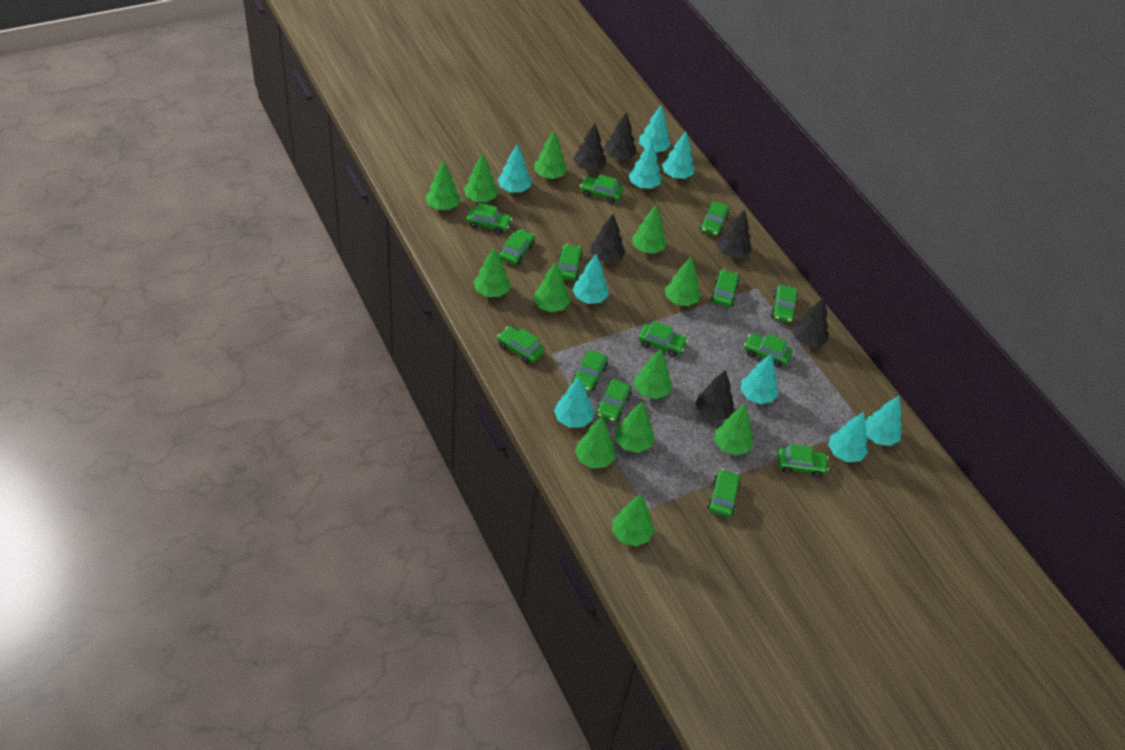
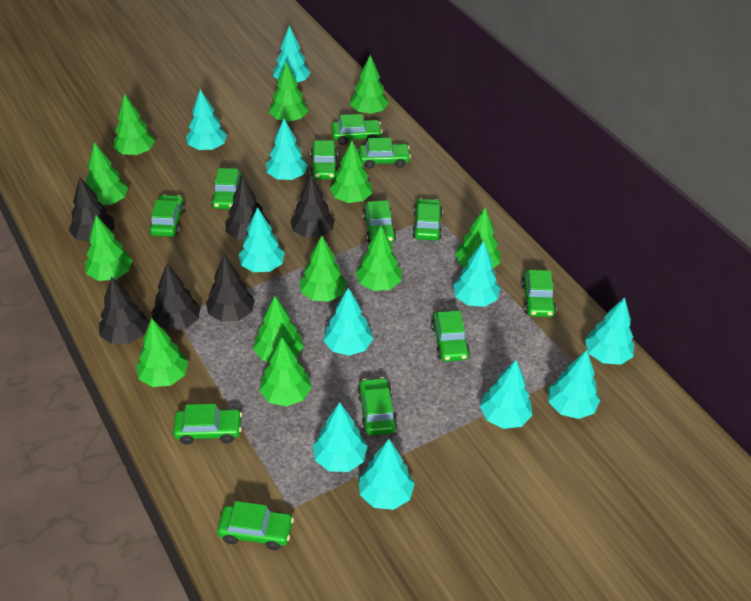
green car: 14 -> 12
turquoise tree: 9 -> 11

